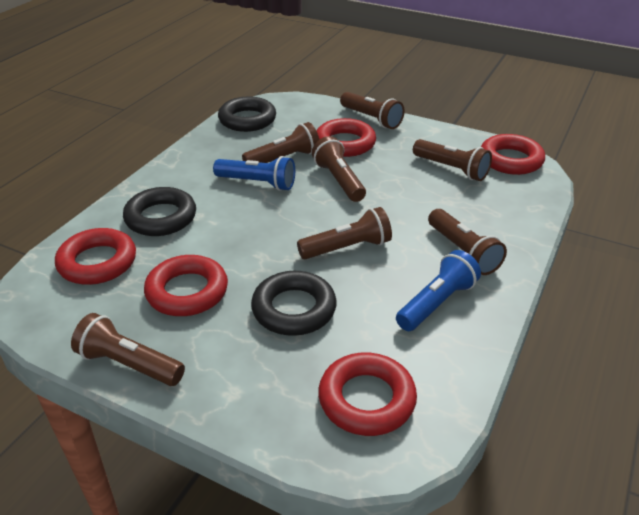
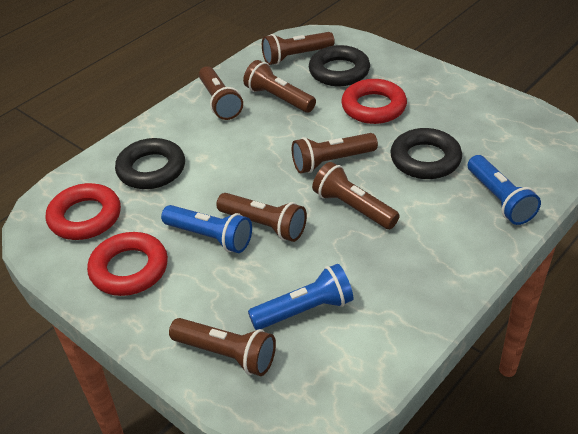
blue flashlight: 2 -> 3
red ring: 5 -> 3

